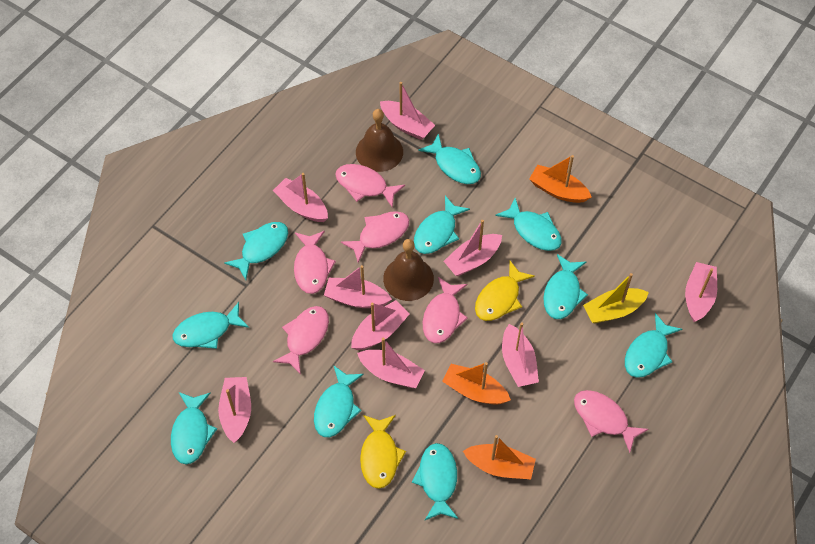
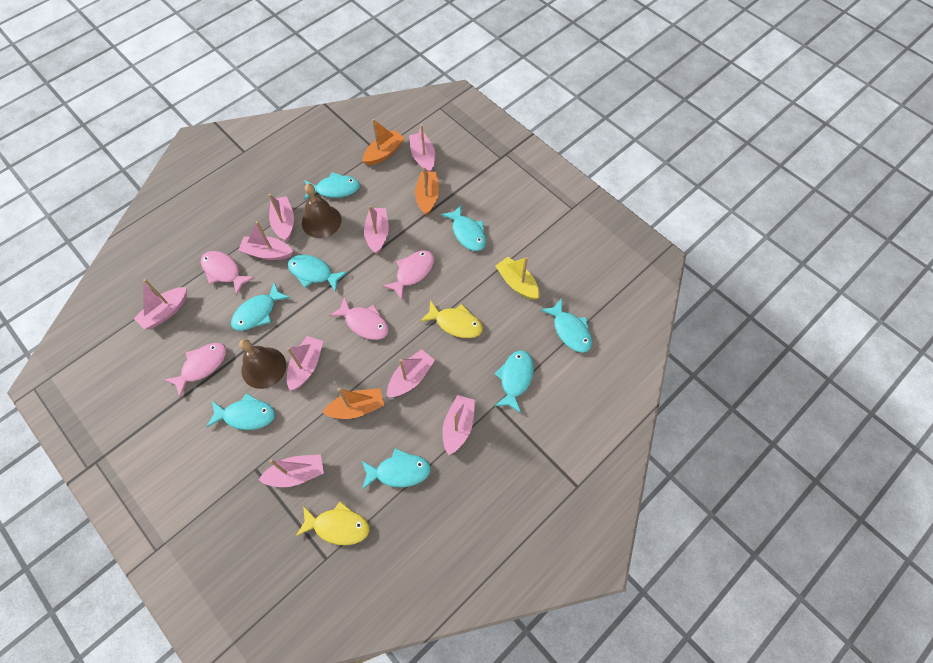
pink fish: 6 -> 4
turquoise fish: 10 -> 8

